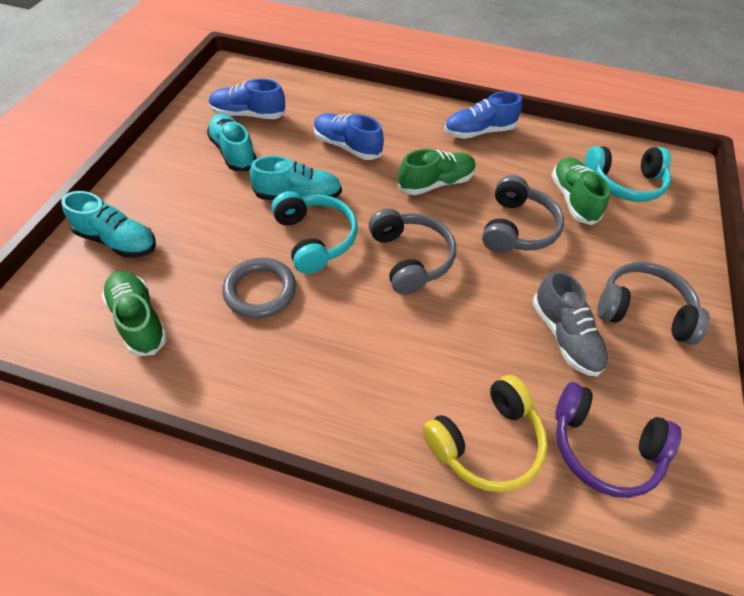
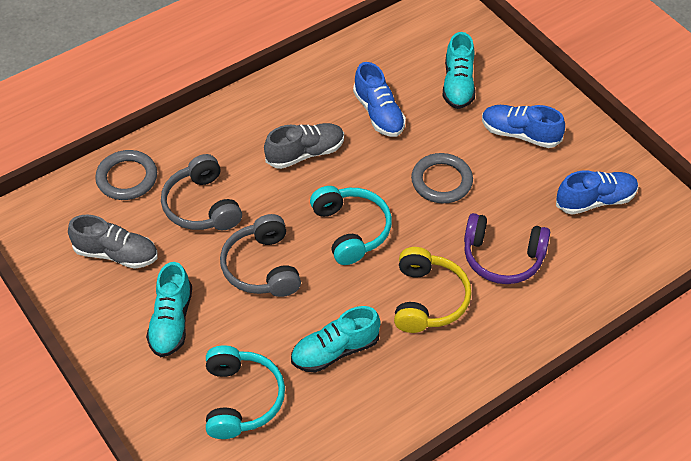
green shoe: 3 -> 0
grey headphones: 3 -> 2
grey ring: 1 -> 2
grey shoe: 1 -> 2

